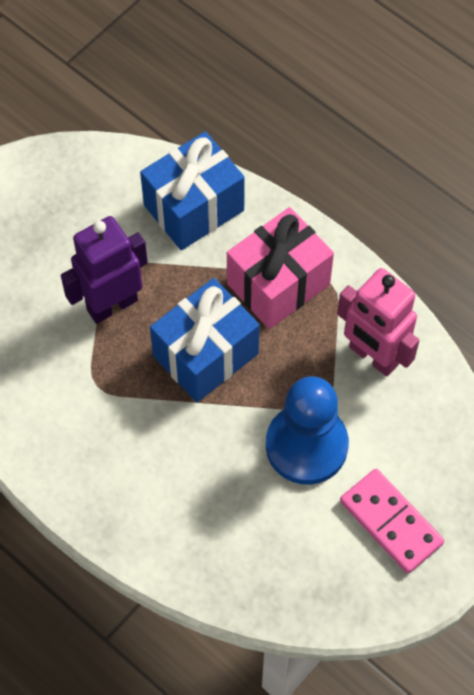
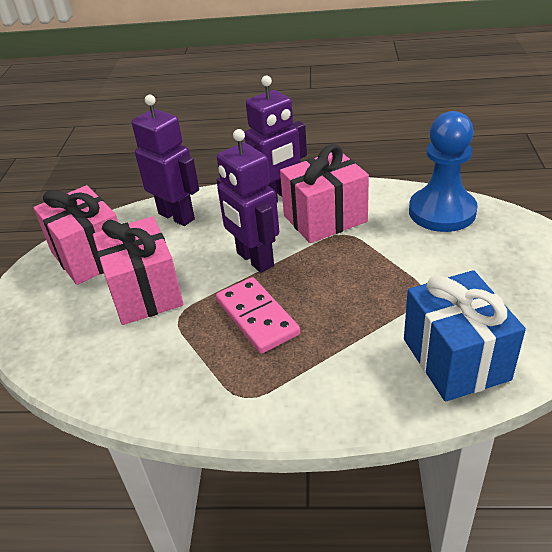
blue gift: 2 -> 1
pink gift: 1 -> 3
pink robot: 1 -> 0
purple robot: 1 -> 3

